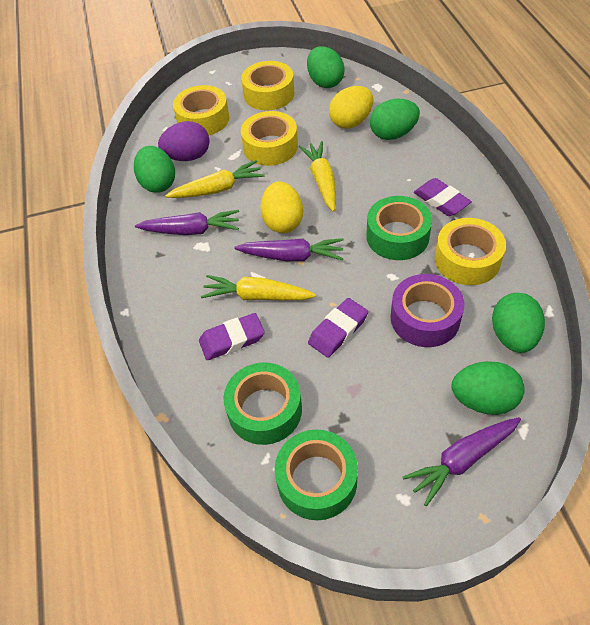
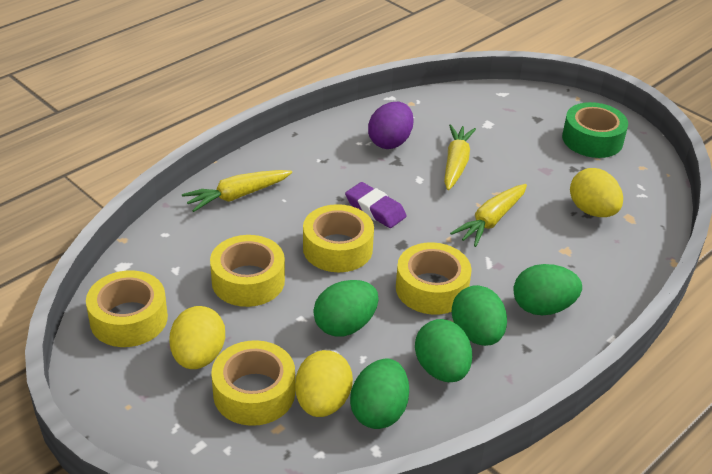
green tape: 3 -> 1
purple carrot: 3 -> 0
purple eraser: 3 -> 1
purple tape: 1 -> 0
yellow egg: 2 -> 3
yellow tape: 4 -> 5

